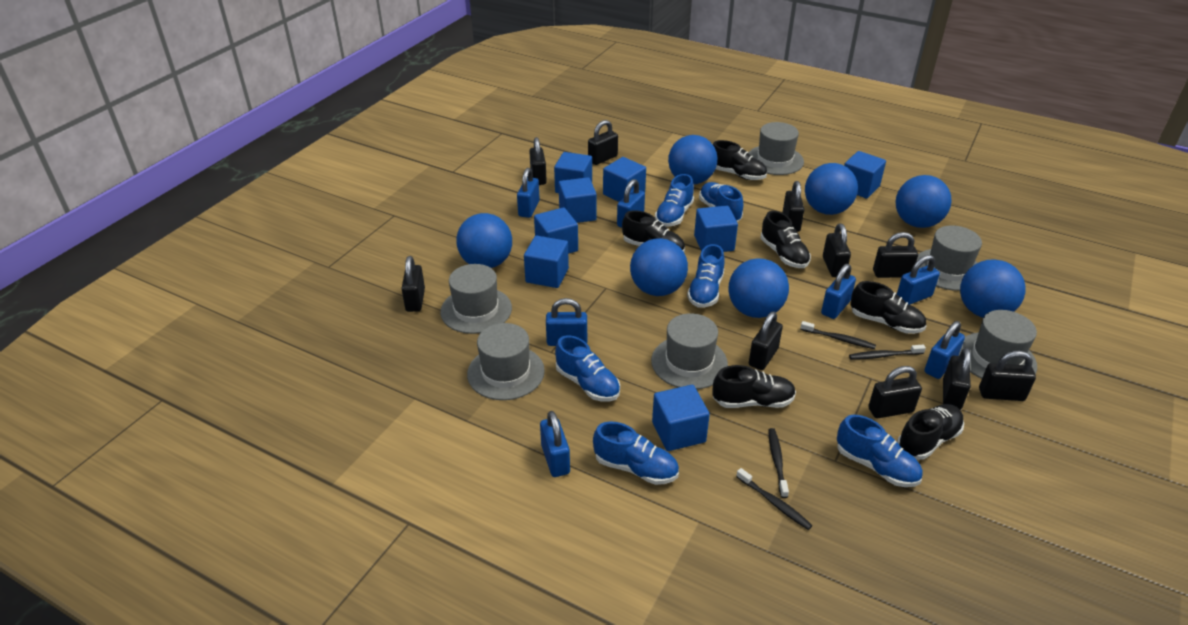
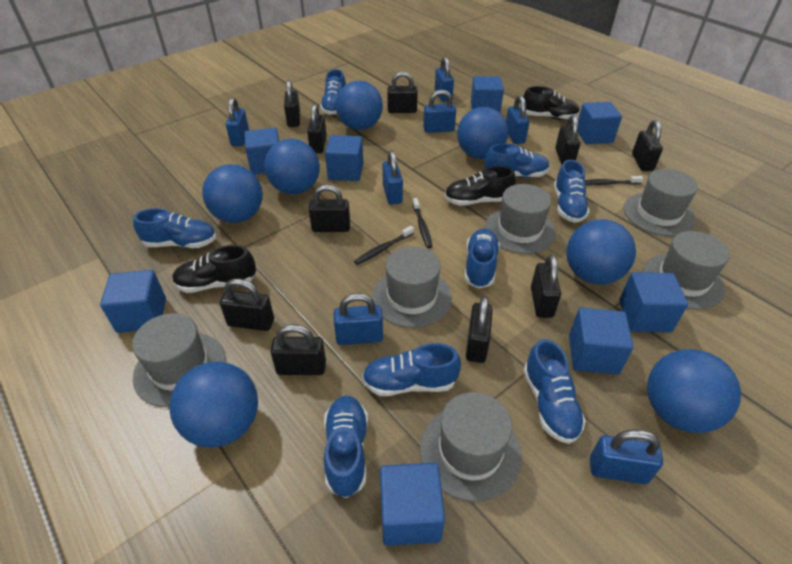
black shoe: 6 -> 3
black toothbrush: 4 -> 3
blue shoe: 6 -> 8

